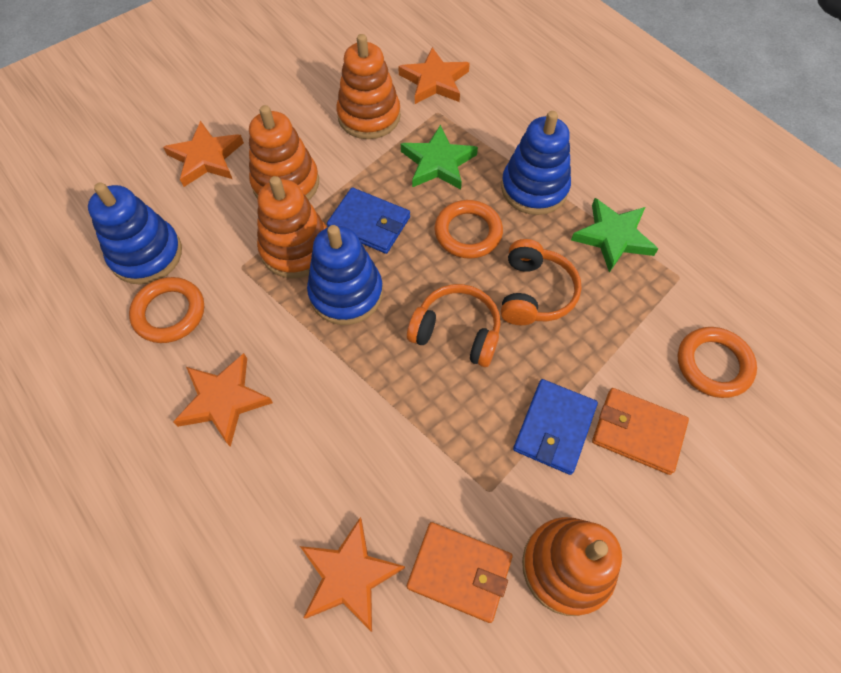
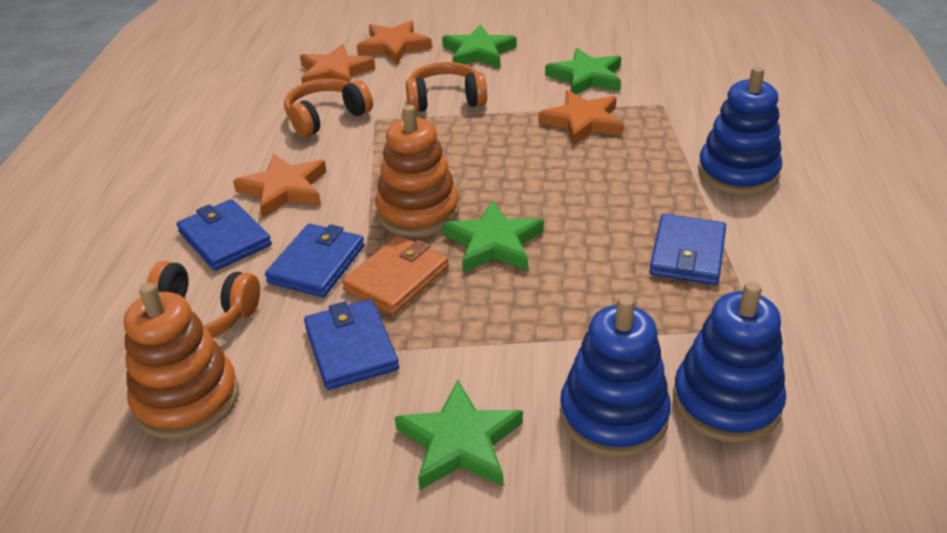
blue wallet: 2 -> 4
green star: 2 -> 4
orange headphones: 2 -> 3
orange ring: 3 -> 0
orange stacking toy: 4 -> 2
orange wallet: 2 -> 1

